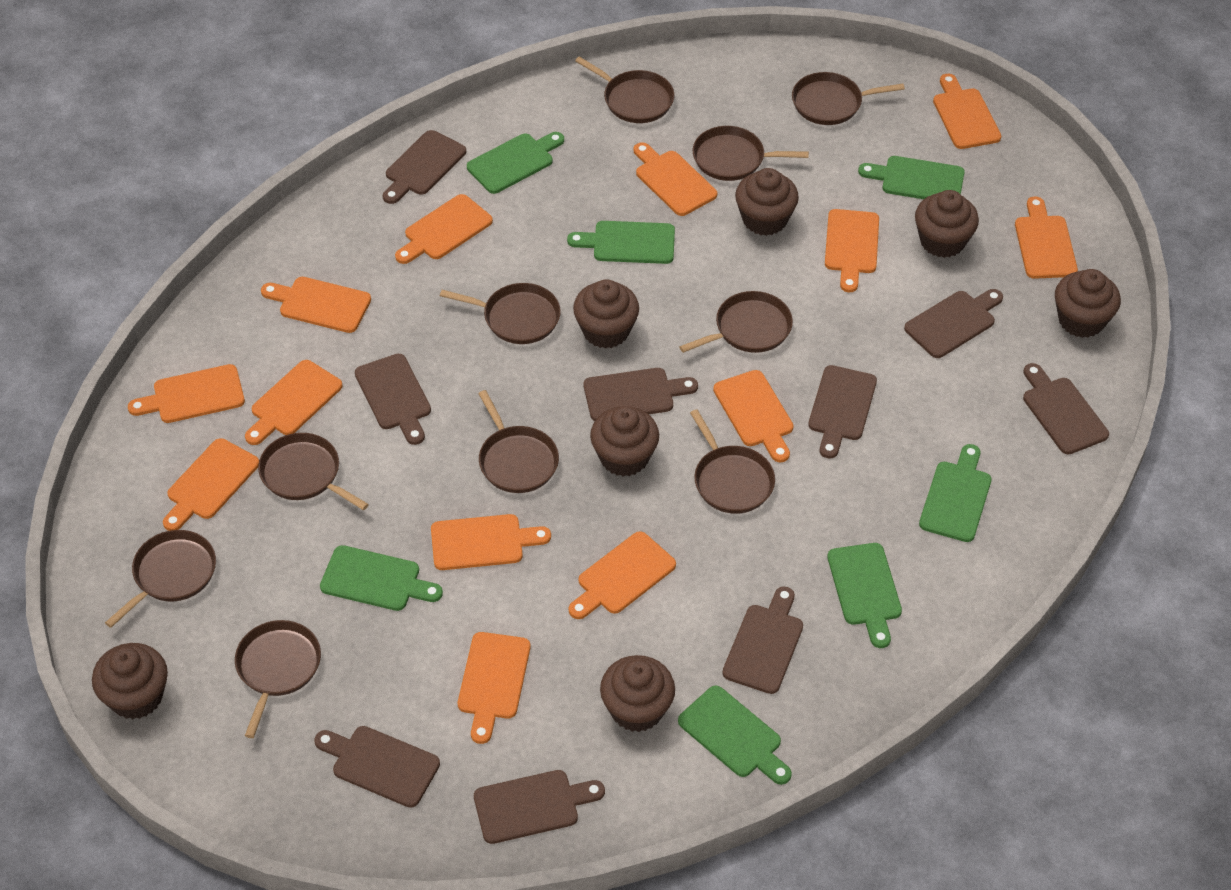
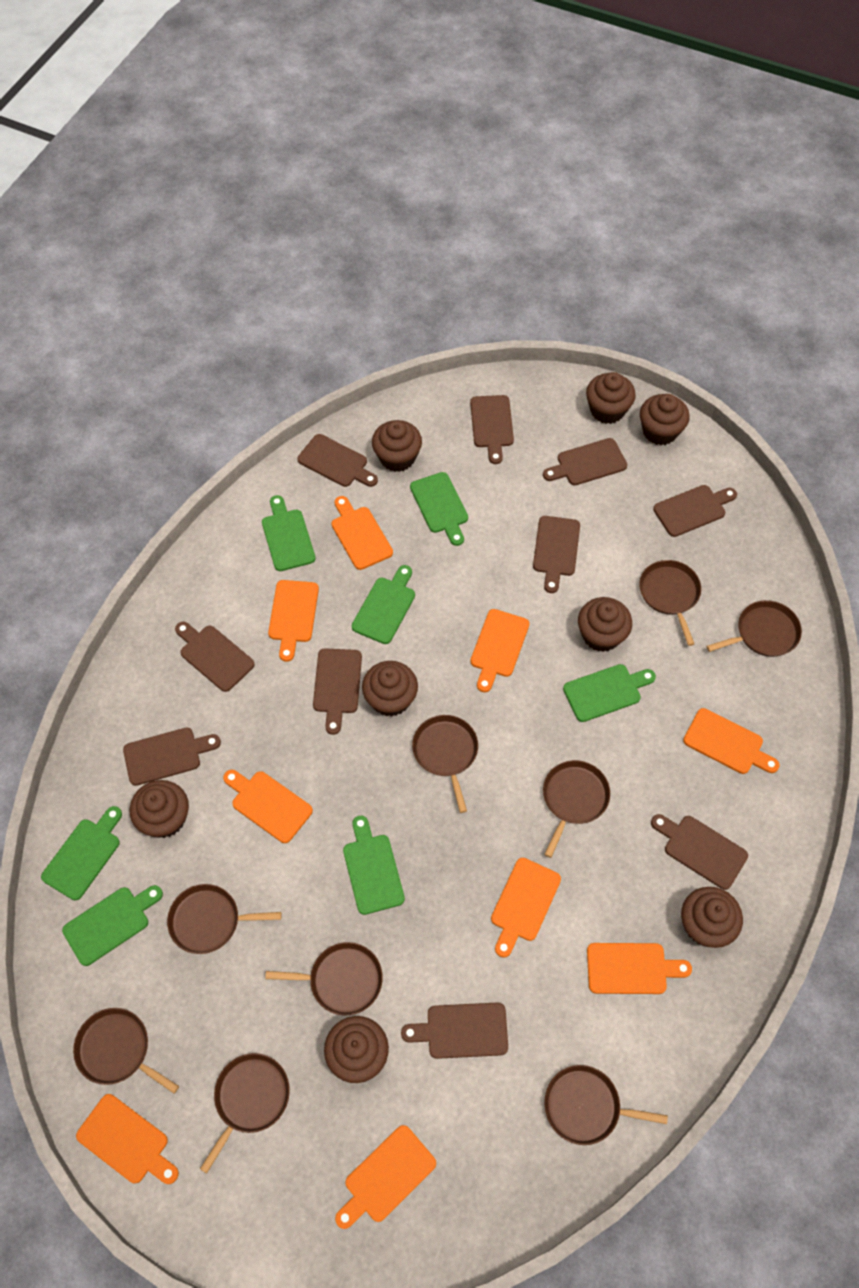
brown cupcake: 7 -> 8
brown cutting board: 9 -> 10
brown pan: 10 -> 9
orange cutting board: 13 -> 9

